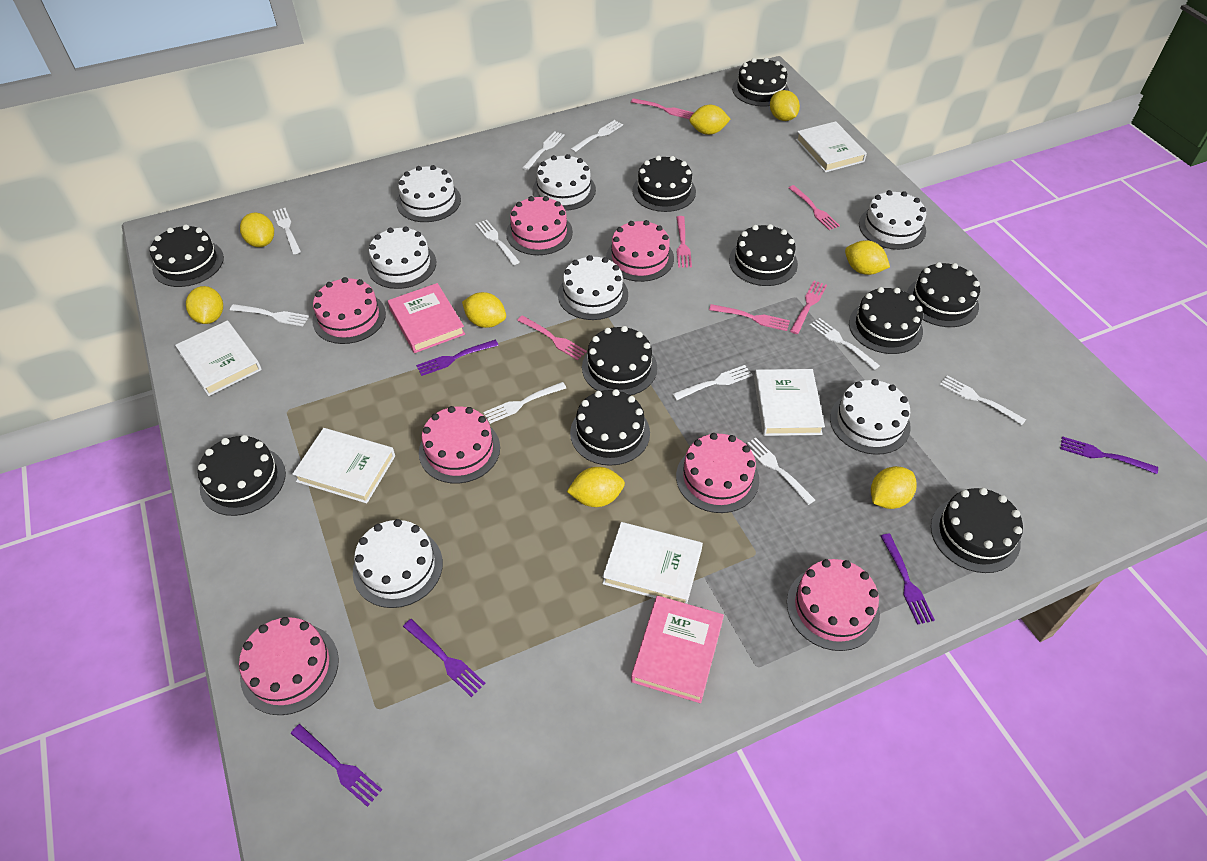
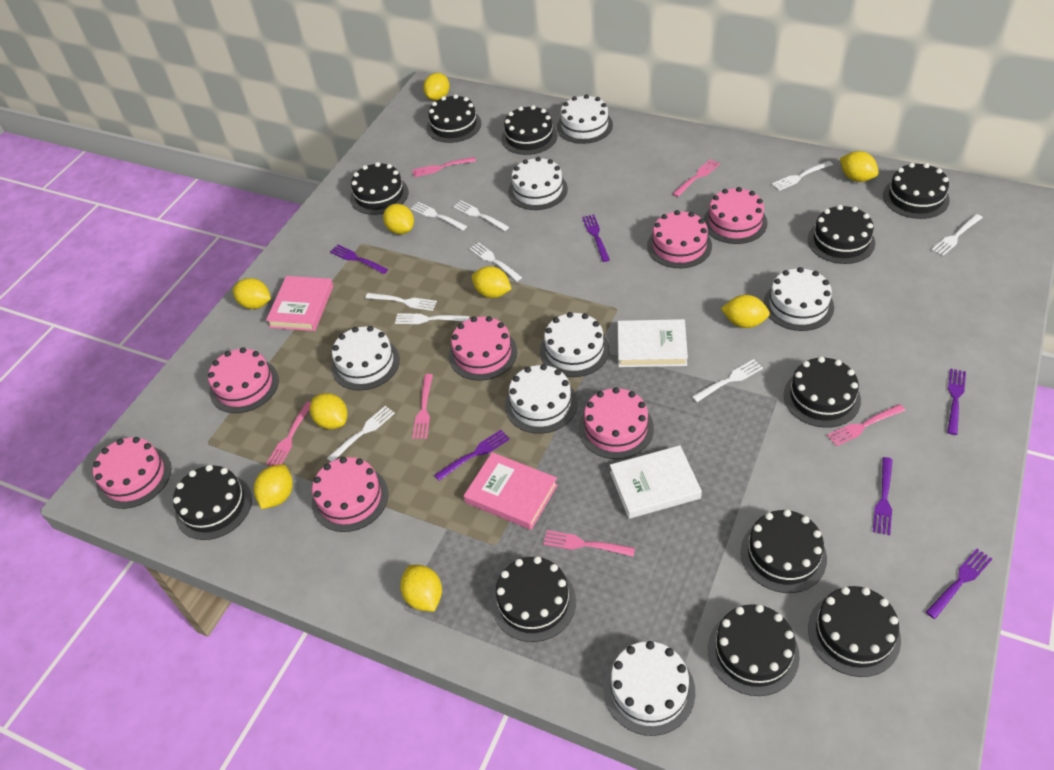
black cake: 10 -> 11
purple fork: 5 -> 6
white book: 5 -> 2
white fork: 10 -> 9
yellow lemon: 8 -> 9

